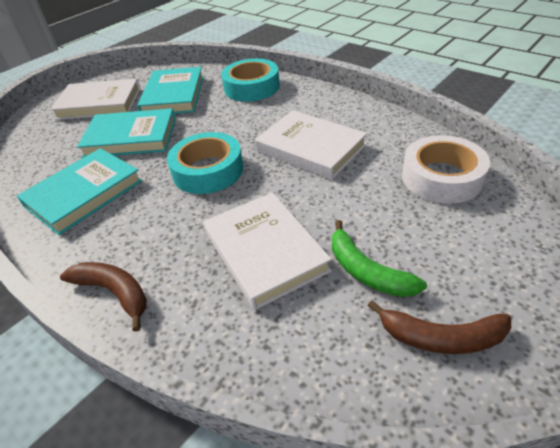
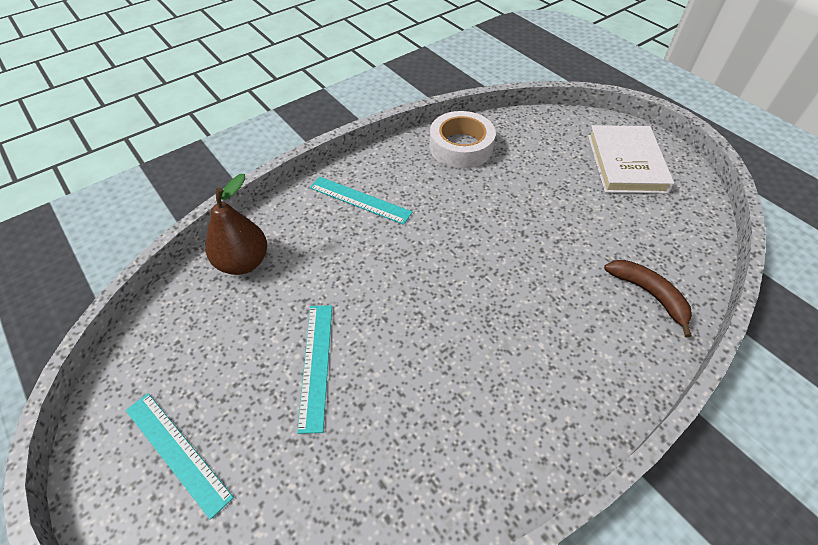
brown banana: 2 -> 1
brown pear: 0 -> 1
green banana: 1 -> 0
turquoise book: 3 -> 0
turquoise ruler: 0 -> 3
turquoise tape: 2 -> 0
white book: 3 -> 1

